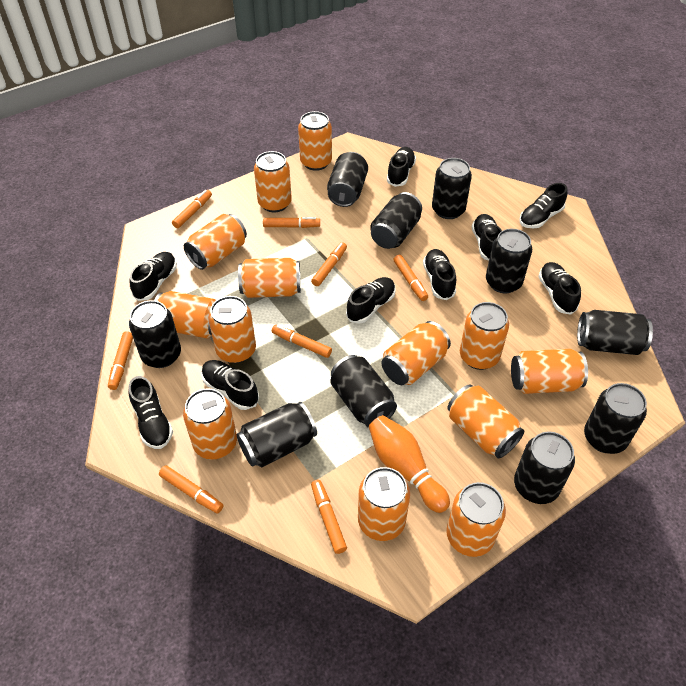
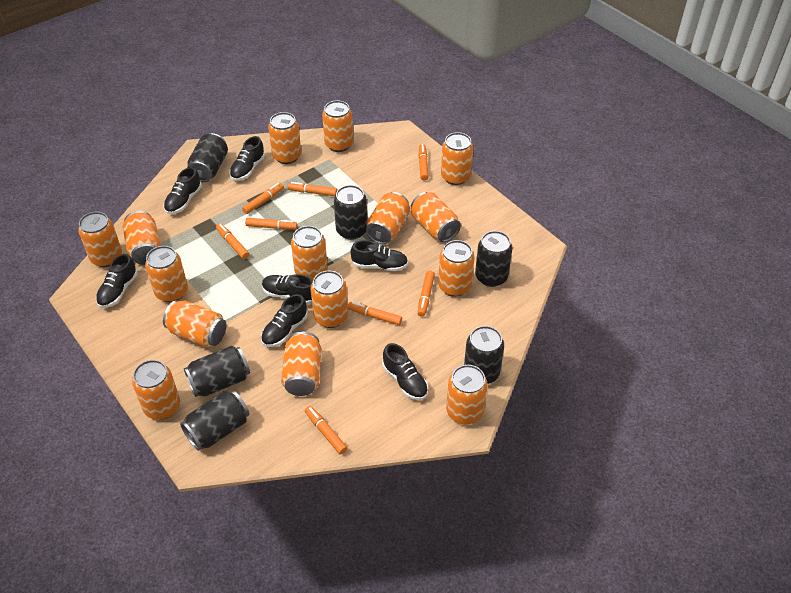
black can: 10 -> 6
black shoe: 9 -> 7
orange bowling pin: 1 -> 0
orange can: 13 -> 15

